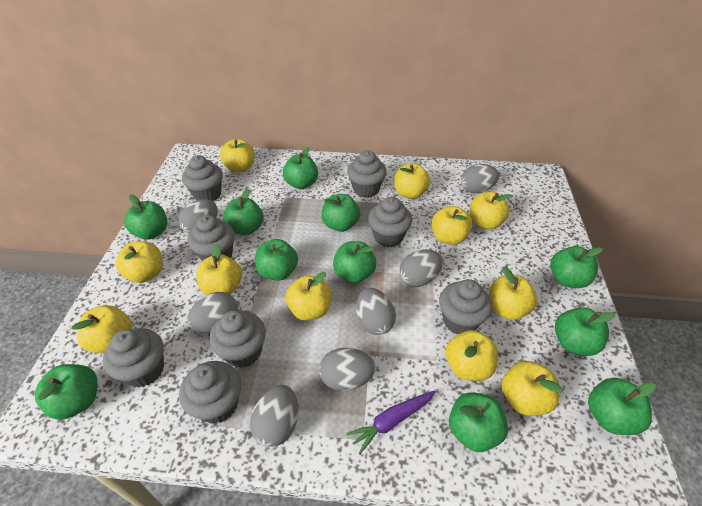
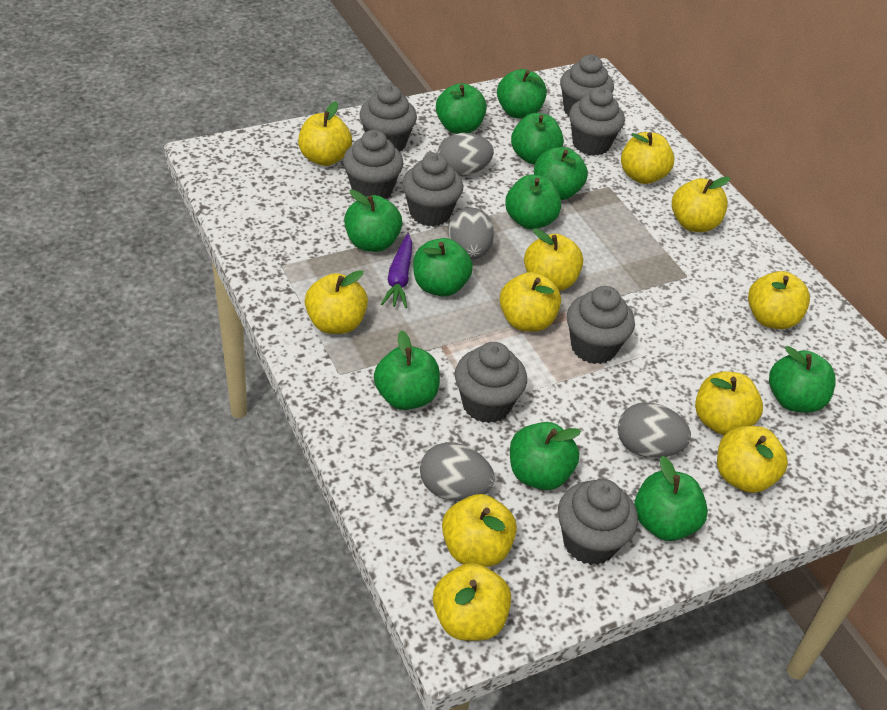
grey egg: 7 -> 4

